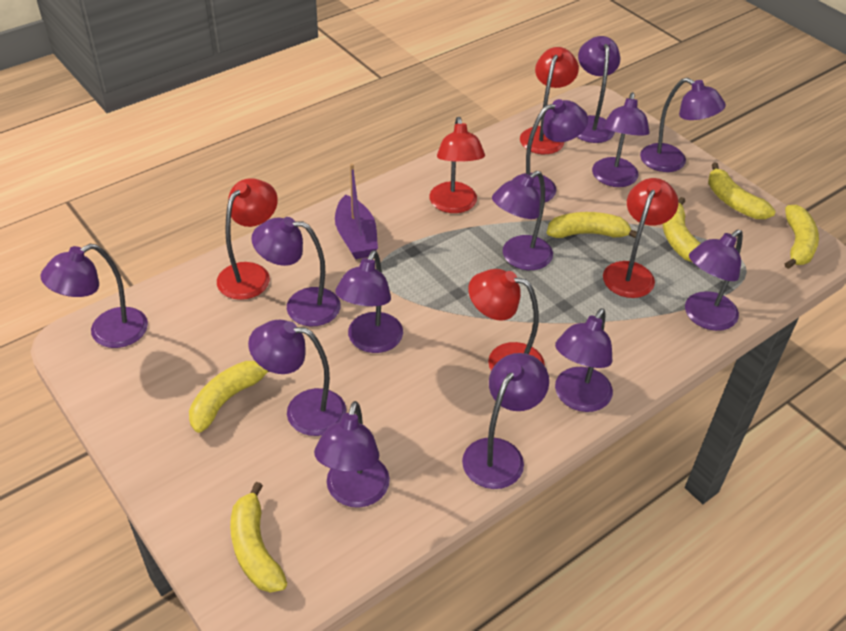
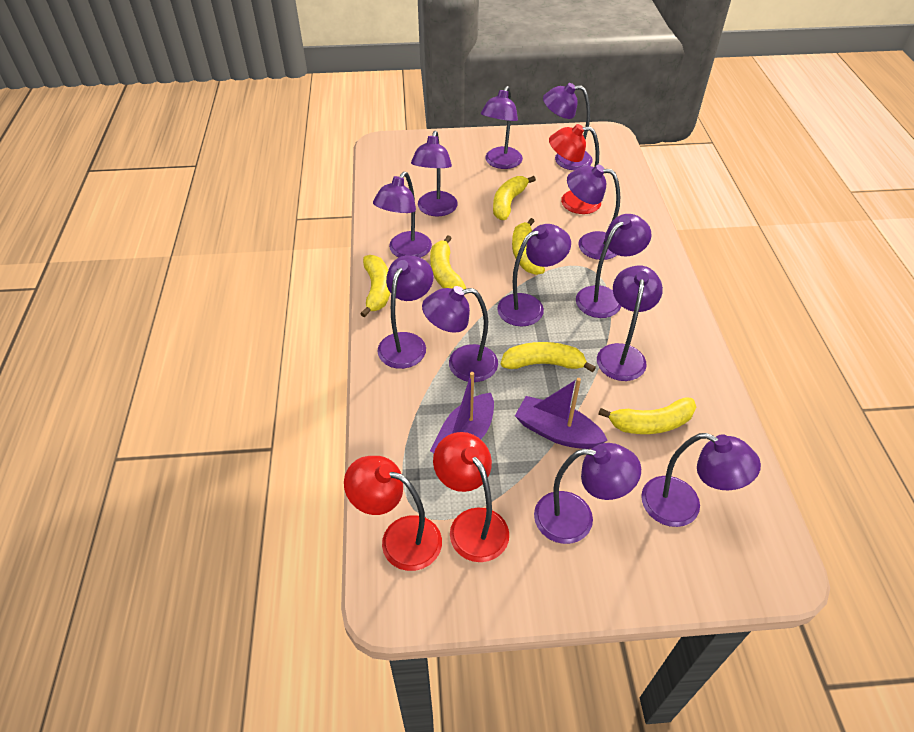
purple boat: 1 -> 2
purple lamp: 13 -> 12
red lamp: 5 -> 3

